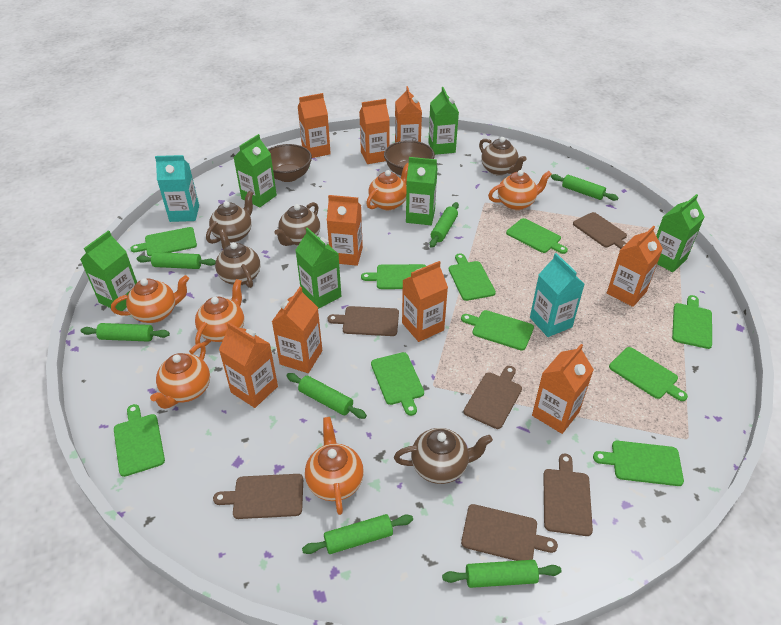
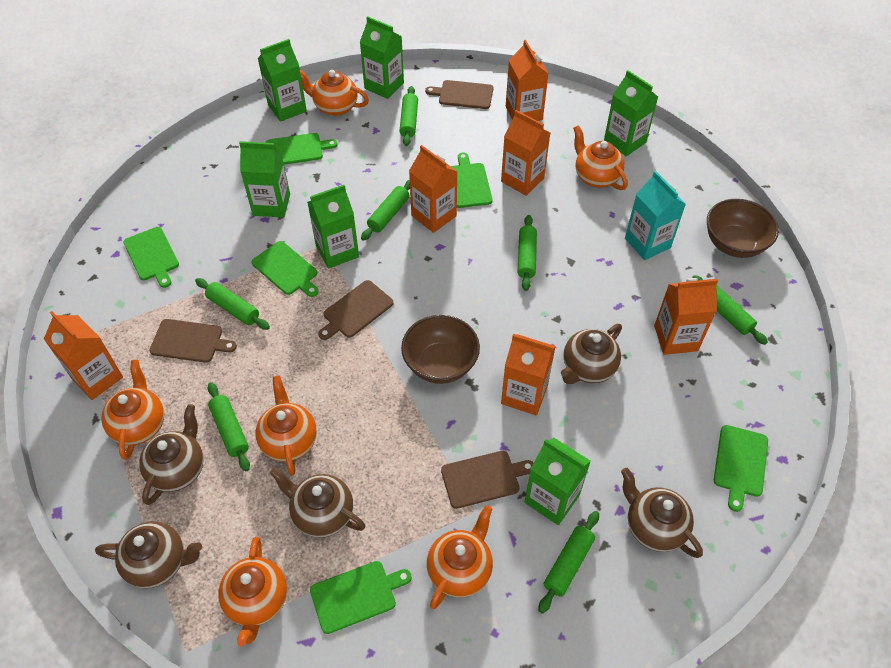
brown cutting board: 6 -> 4
green cutting board: 10 -> 6
orange carton: 9 -> 6
turquoise carton: 2 -> 1

